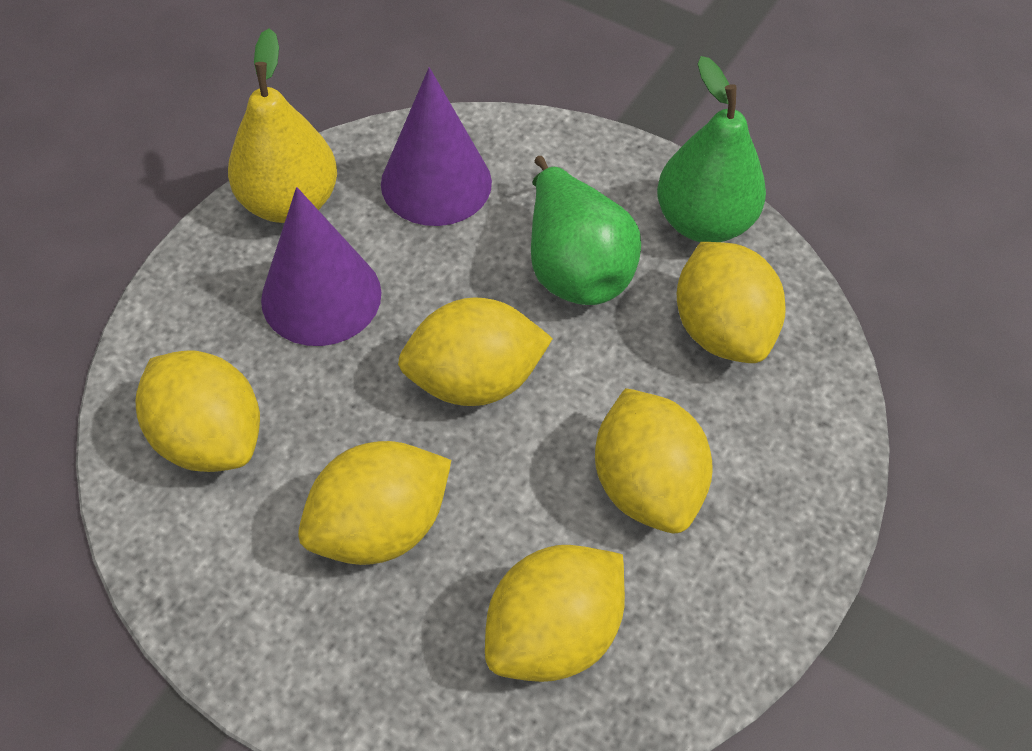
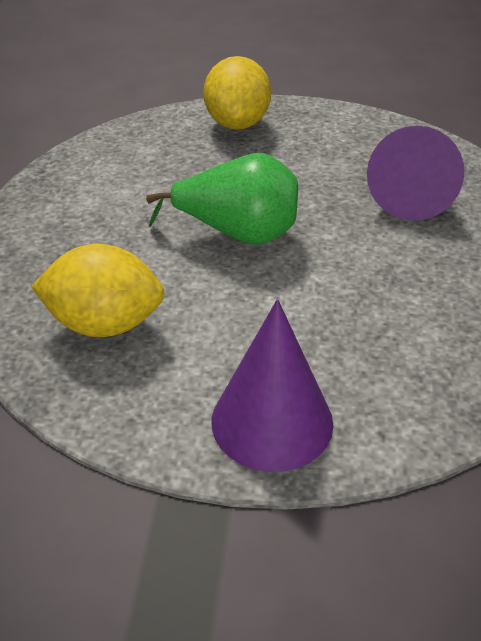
green pear: 2 -> 1
yellow lemon: 6 -> 2
yellow pear: 1 -> 0

